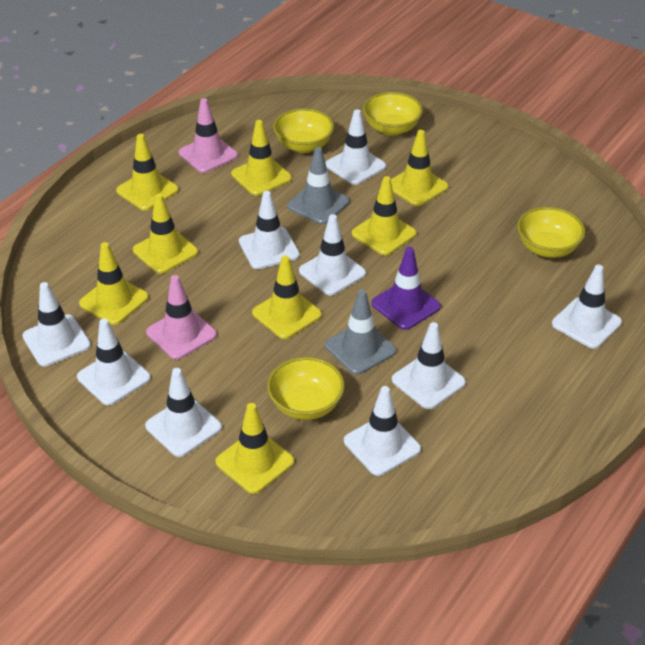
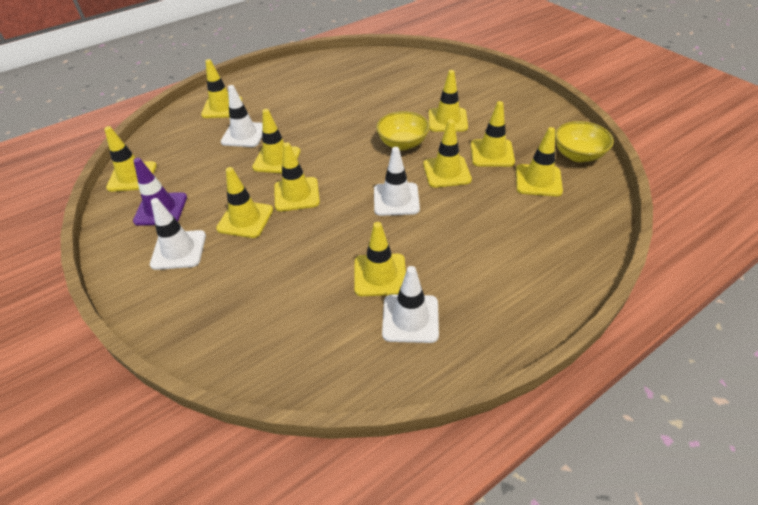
grey traffic cone: 2 -> 0
pink traffic cone: 2 -> 0
white traffic cone: 9 -> 4
yellow bowl: 4 -> 2
yellow traffic cone: 8 -> 10

